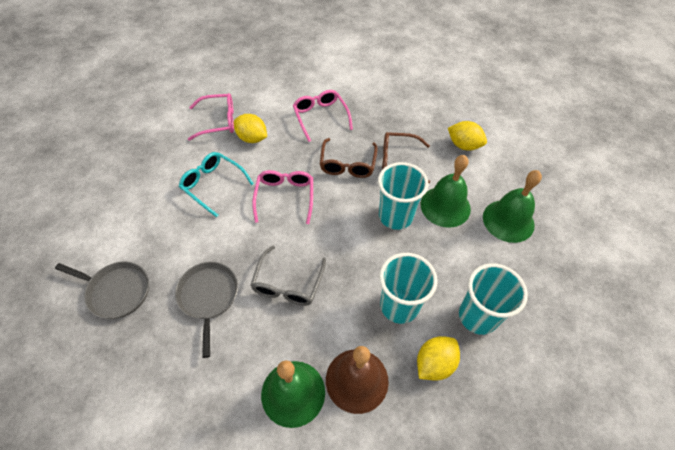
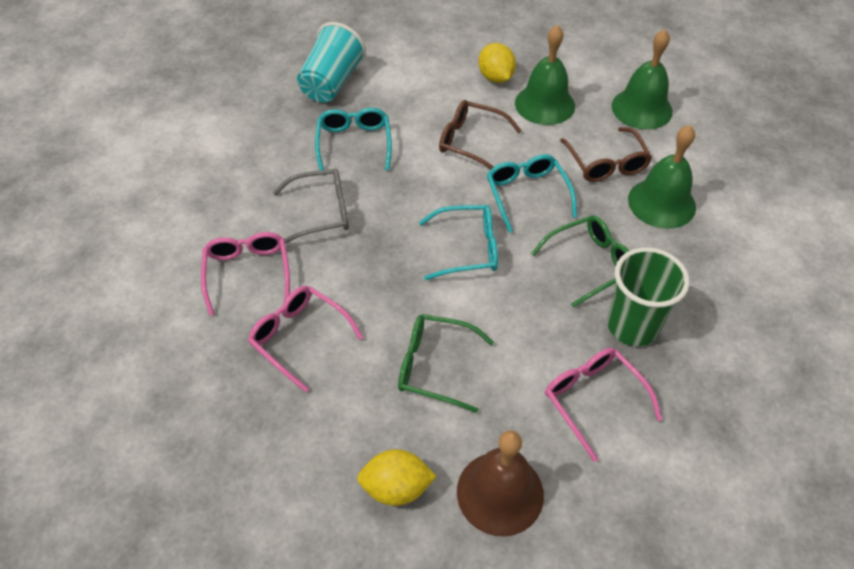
green cup: 0 -> 1
green glasses: 0 -> 2
grey pan: 2 -> 0
turquoise cup: 3 -> 1
turquoise glasses: 1 -> 3
yellow lemon: 3 -> 2

